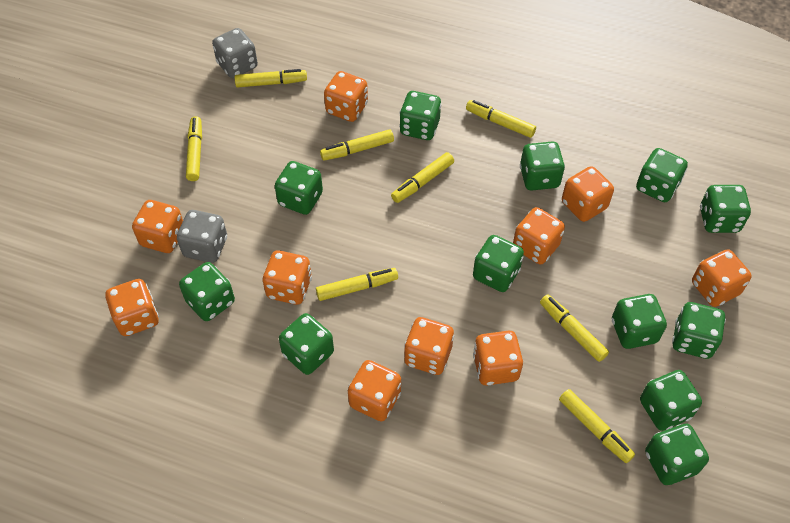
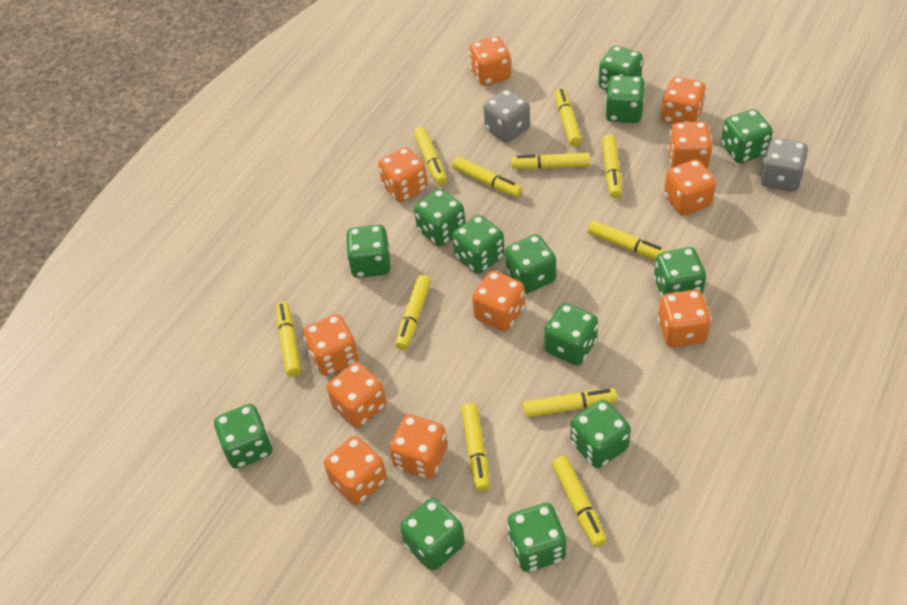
green dice: 12 -> 13
orange dice: 10 -> 11
yellow marker: 8 -> 11

